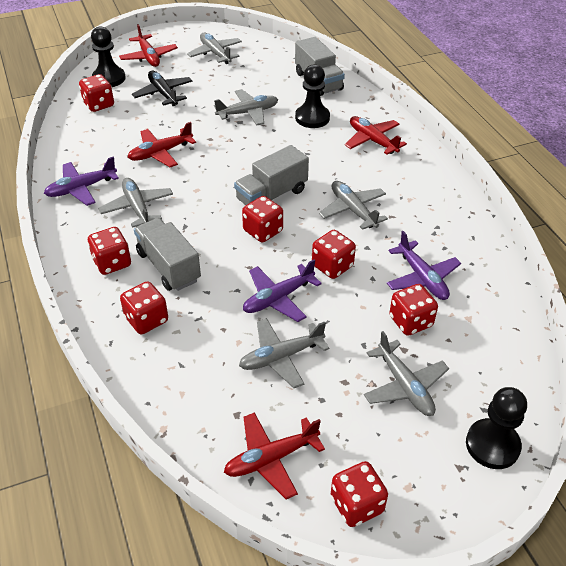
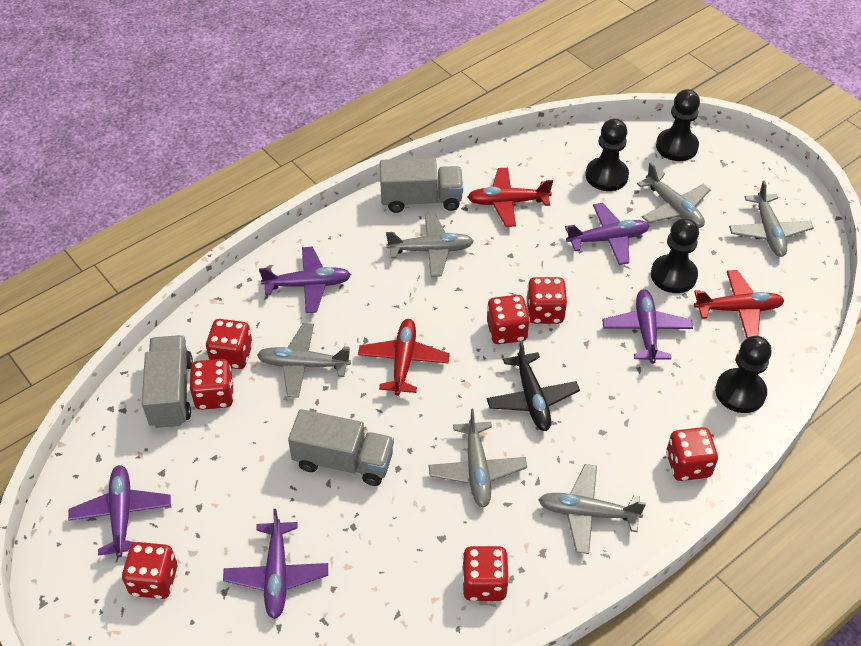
black pawn: 3 -> 4
purple plane: 3 -> 5
red plane: 4 -> 3

